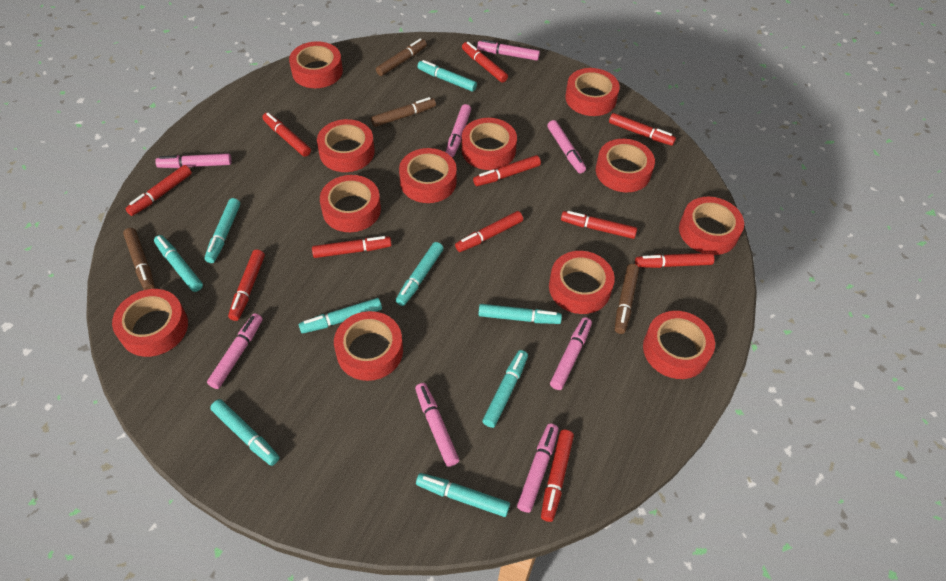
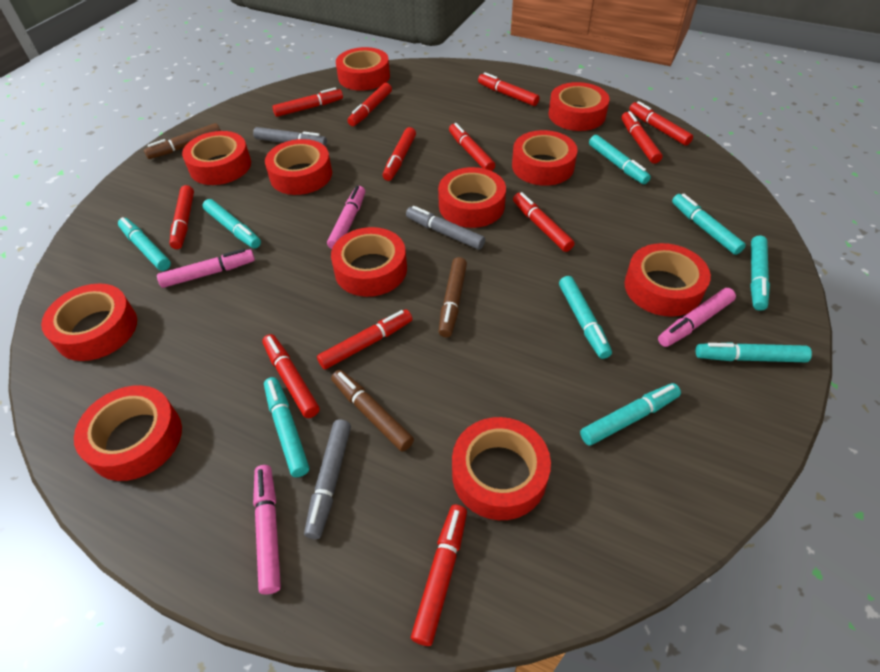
brown marker: 4 -> 3
grey marker: 0 -> 3
pink marker: 8 -> 4
red marker: 11 -> 12
red tape: 12 -> 11

